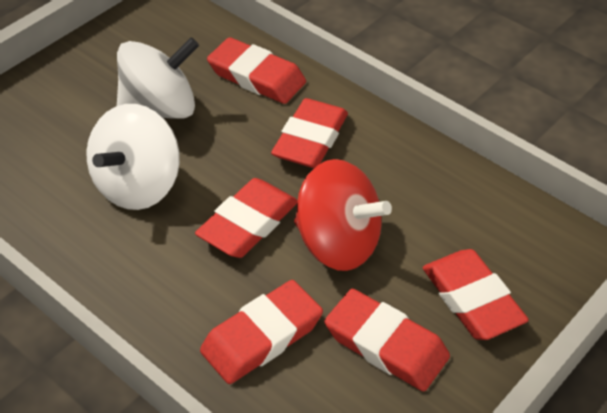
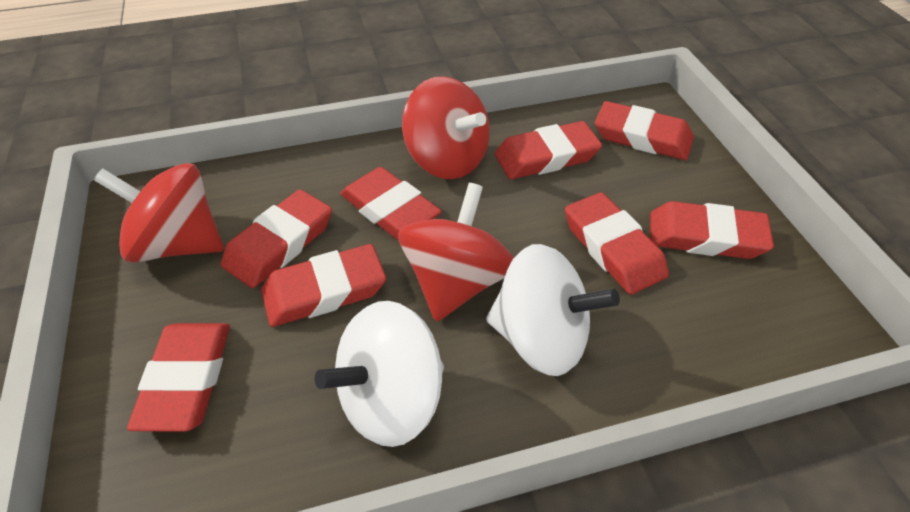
red eraser: 6 -> 8
red spinning top: 1 -> 3

